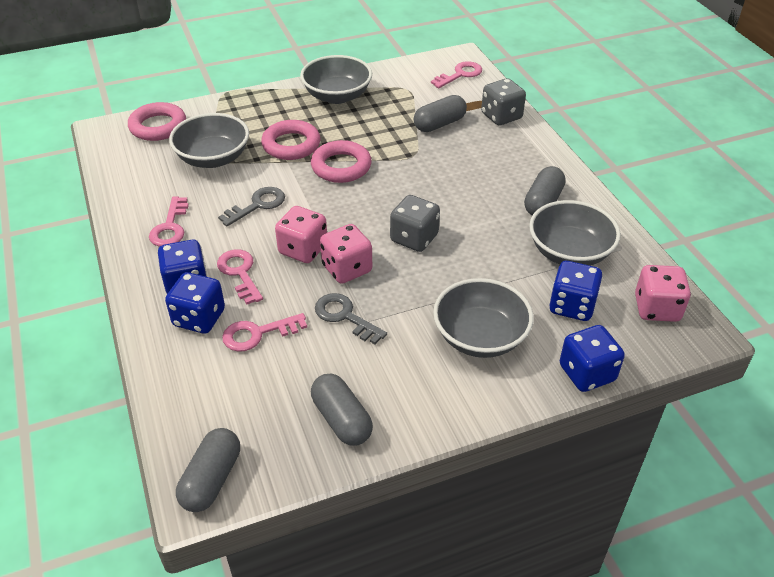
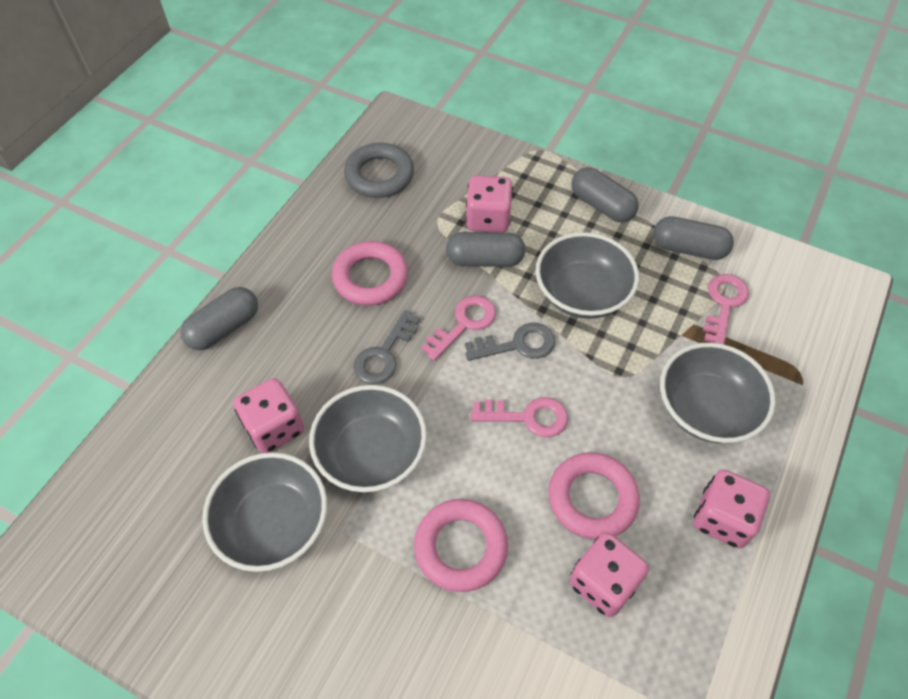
blue dice: 4 -> 0
grey dice: 2 -> 0
grey ring: 0 -> 1
pink dice: 3 -> 4
pink key: 4 -> 3

